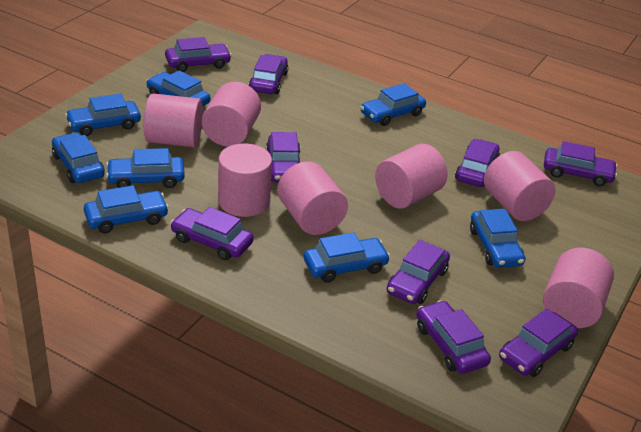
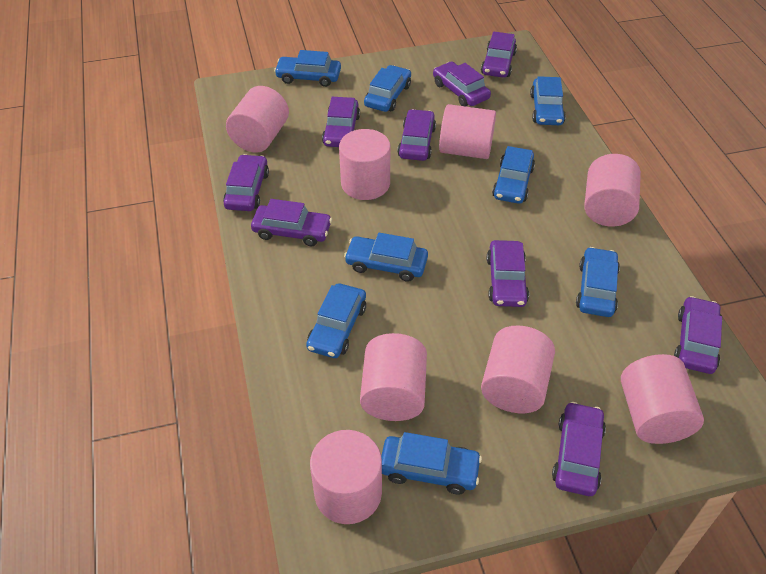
pink cylinder: 7 -> 8

